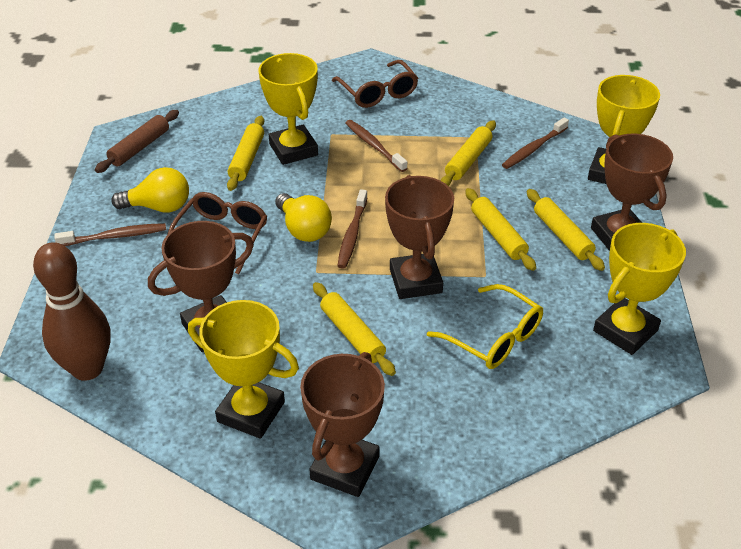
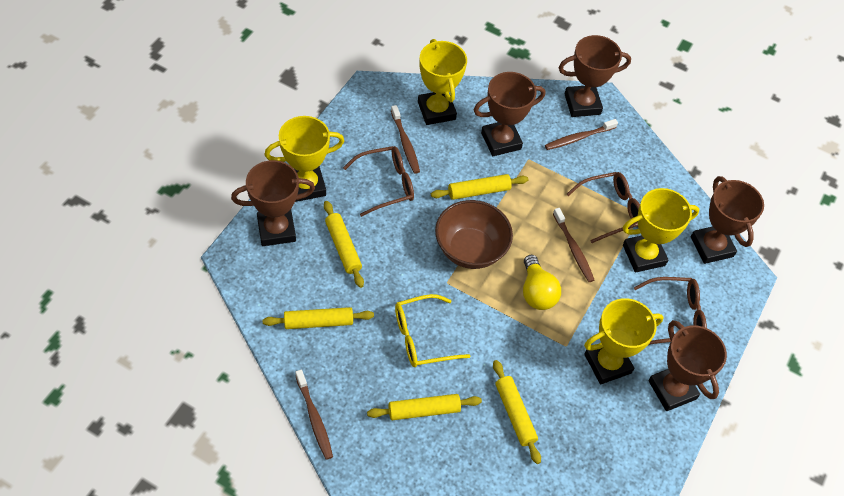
brown bowl: 0 -> 1
brown bowling pin: 1 -> 0
brown glasses: 2 -> 3
brown rolling pin: 1 -> 0
brown trophy: 4 -> 5
yellow light bulb: 2 -> 1

